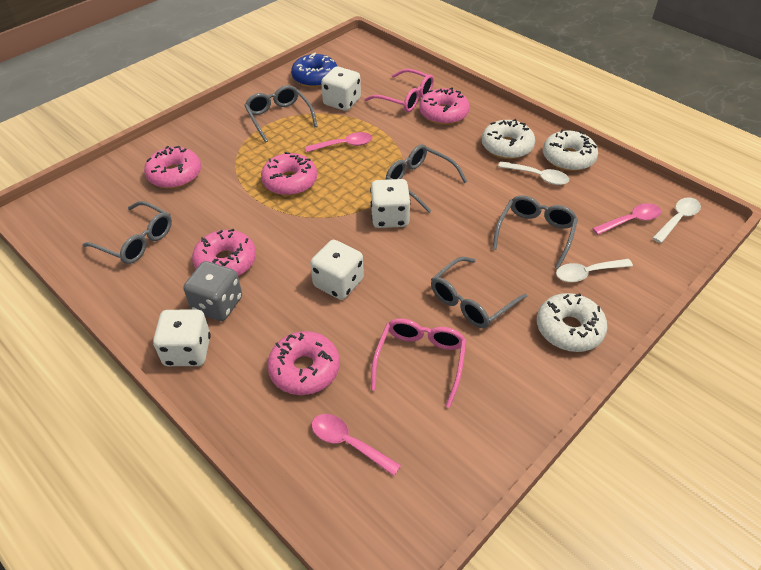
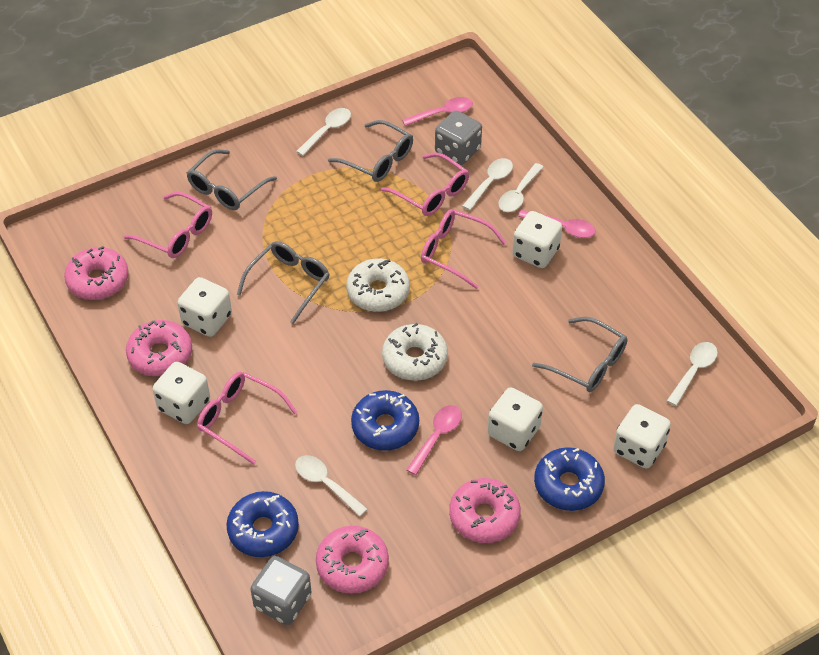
blue donut: 1 -> 3
grey dice: 1 -> 2
grey glasses: 5 -> 4
pink donut: 5 -> 4
pink glasses: 2 -> 4
white dice: 4 -> 5
white donut: 3 -> 2
white spoon: 3 -> 5

